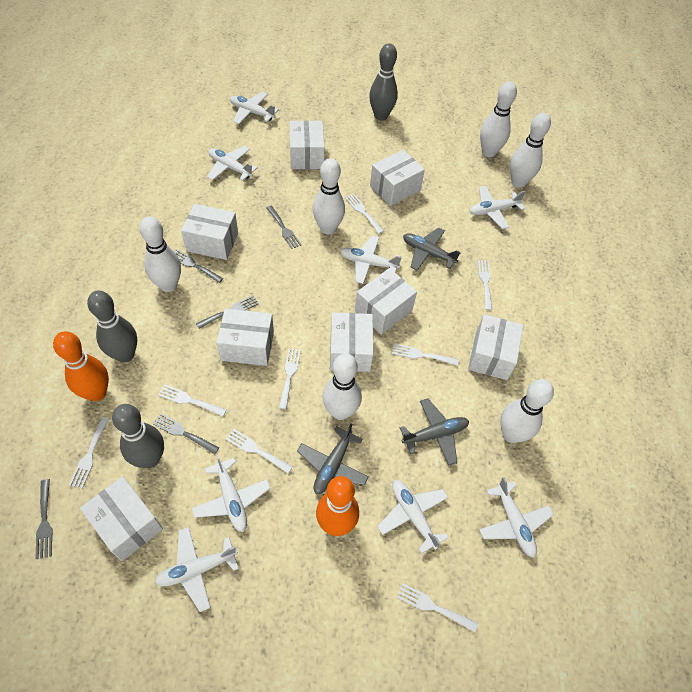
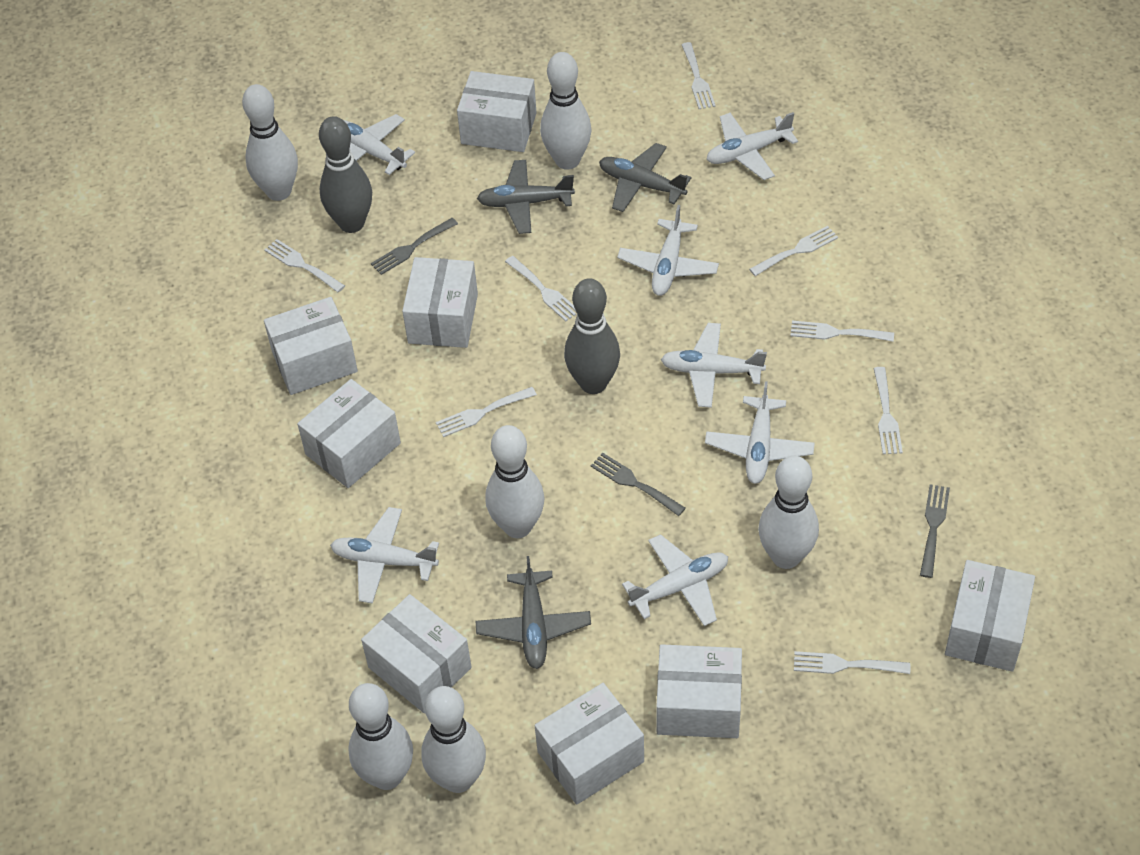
grey bowling pin: 3 -> 2
grey fork: 5 -> 3
orange bowling pin: 2 -> 0
white plane: 8 -> 7

